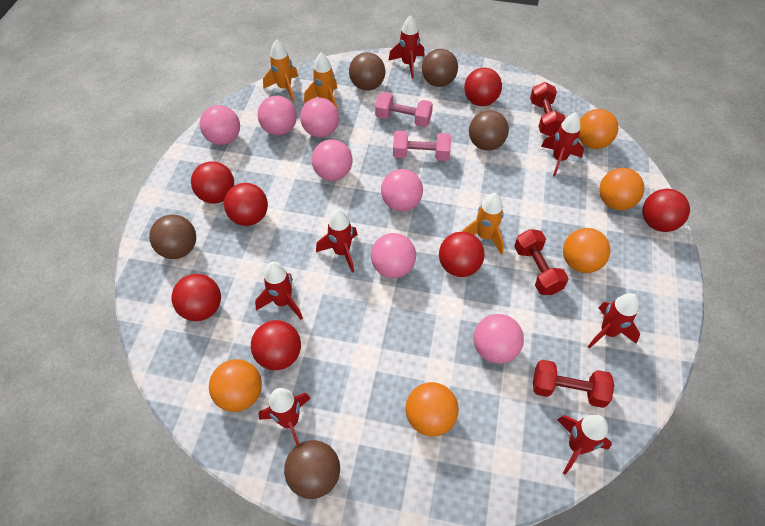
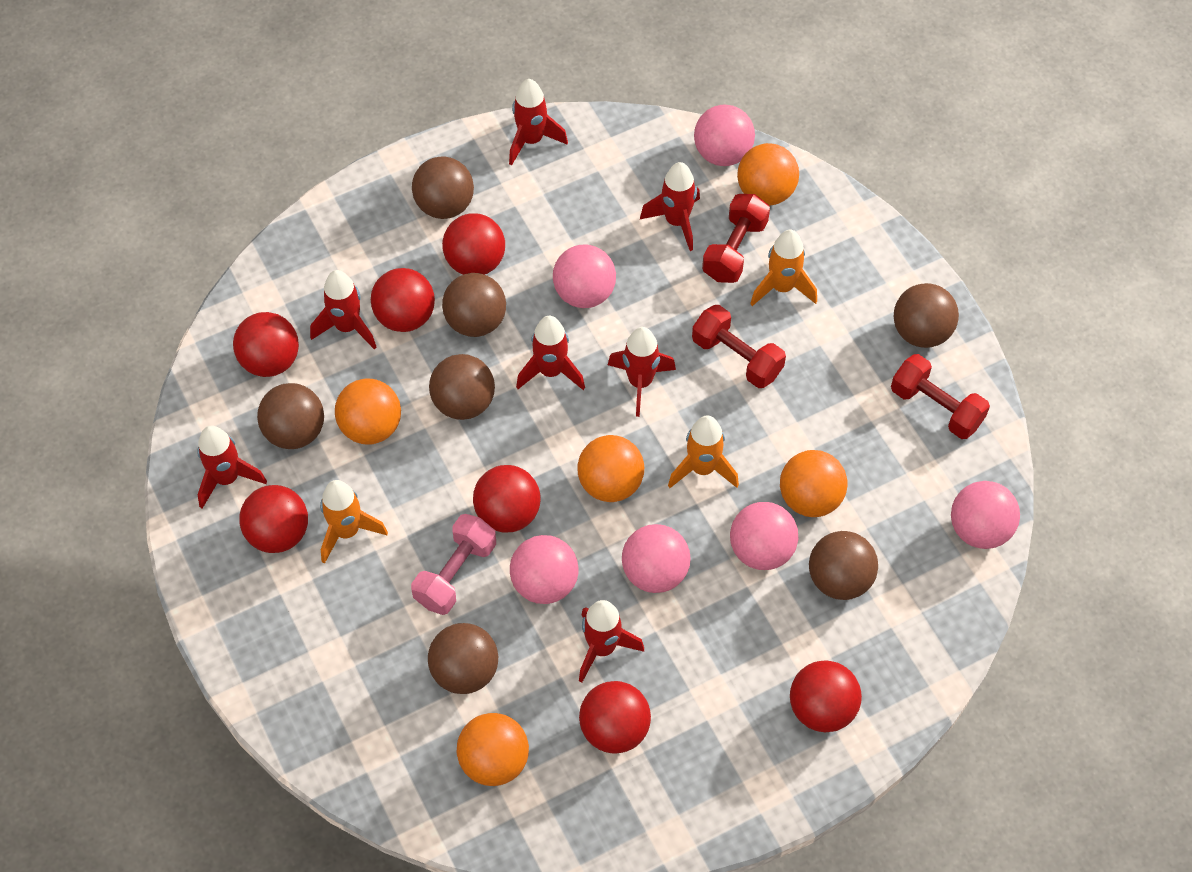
brown ball: 5 -> 7
pink ball: 7 -> 6
pink dumbbell: 2 -> 1

